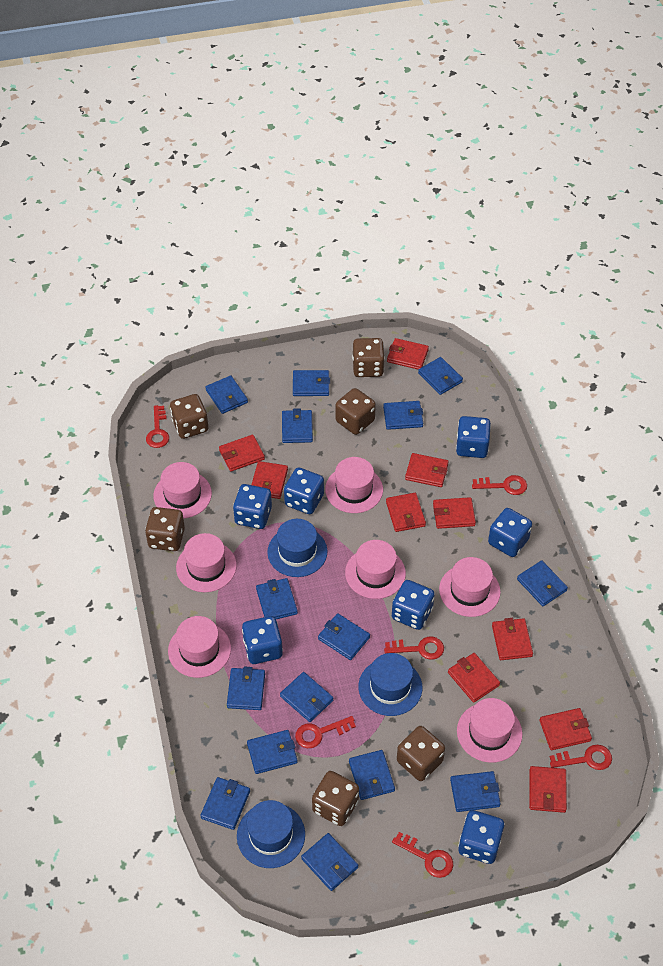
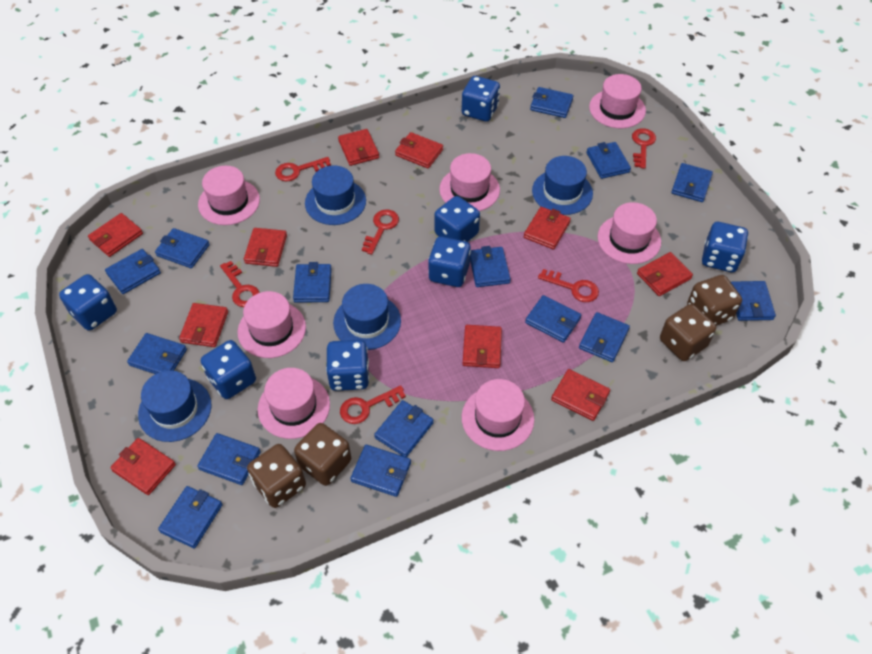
blue hat: 3 -> 4
brown dice: 6 -> 4

